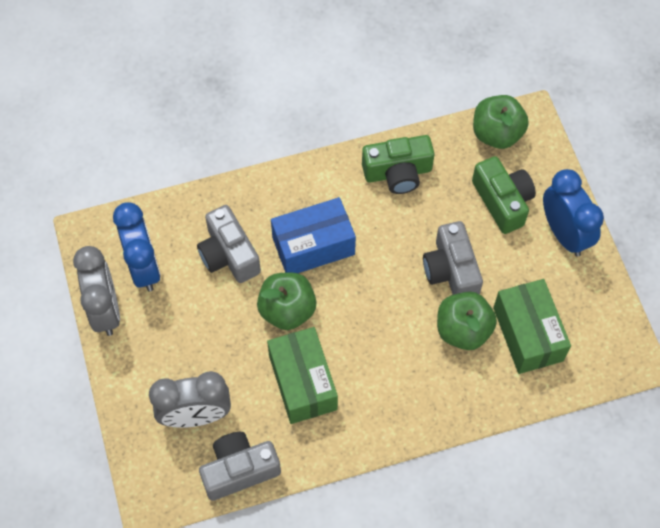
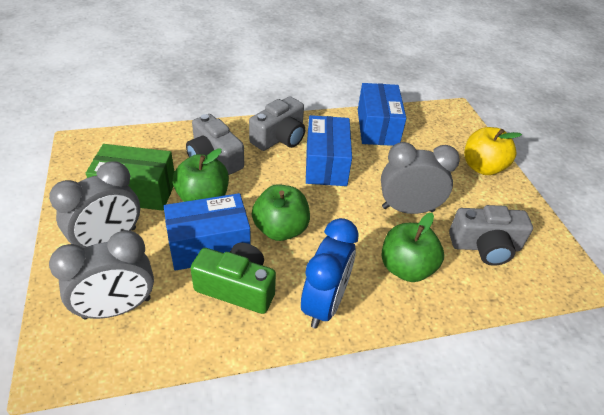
blue box: 1 -> 3
blue clock: 2 -> 1
green box: 2 -> 1
green camera: 2 -> 1
grey clock: 2 -> 3
yellow apple: 0 -> 1

